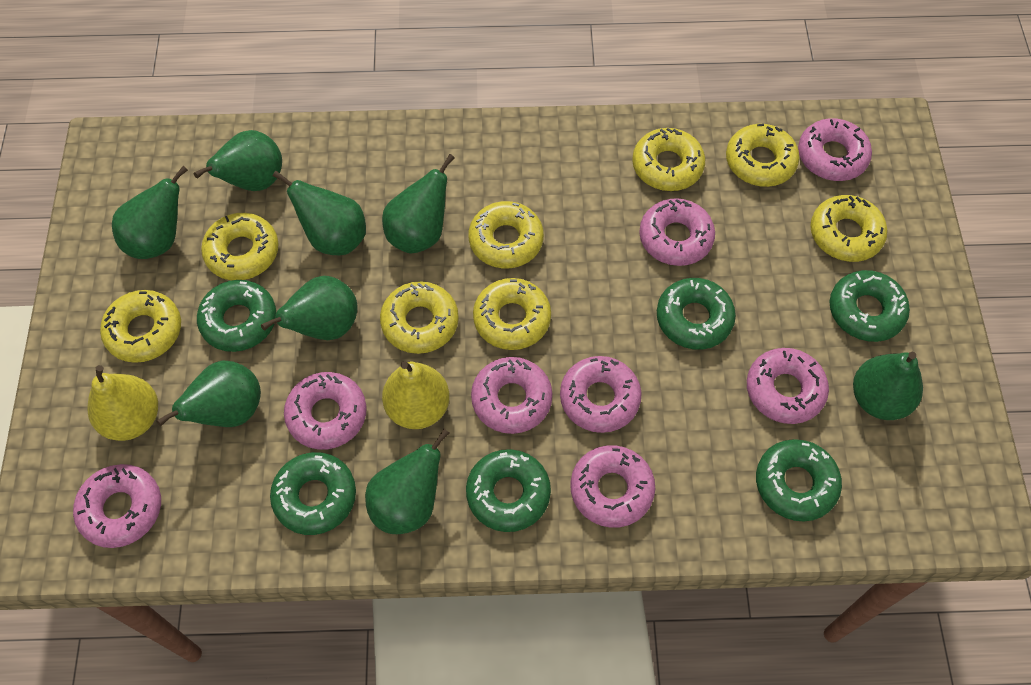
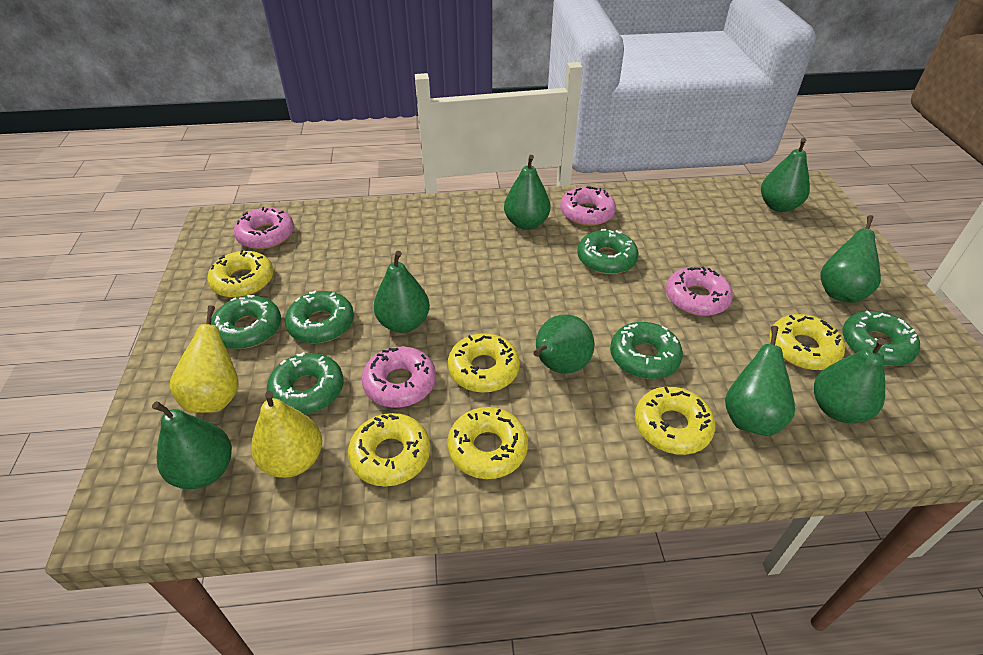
pink donut: 8 -> 4
yellow donut: 8 -> 6

